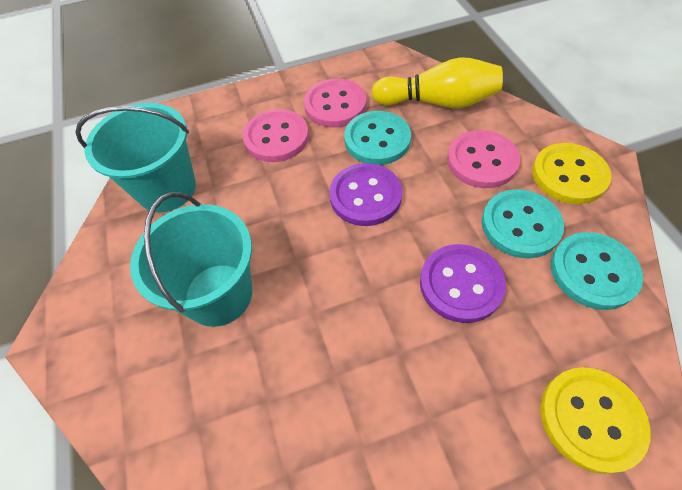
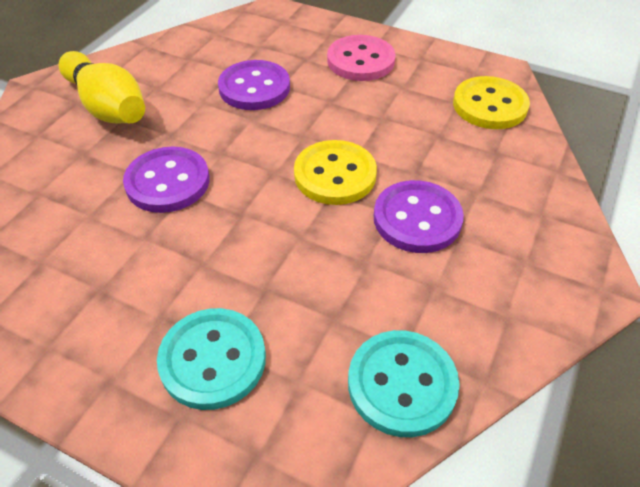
pink button: 3 -> 1
purple button: 2 -> 3
turquoise bucket: 2 -> 0
turquoise button: 3 -> 2

